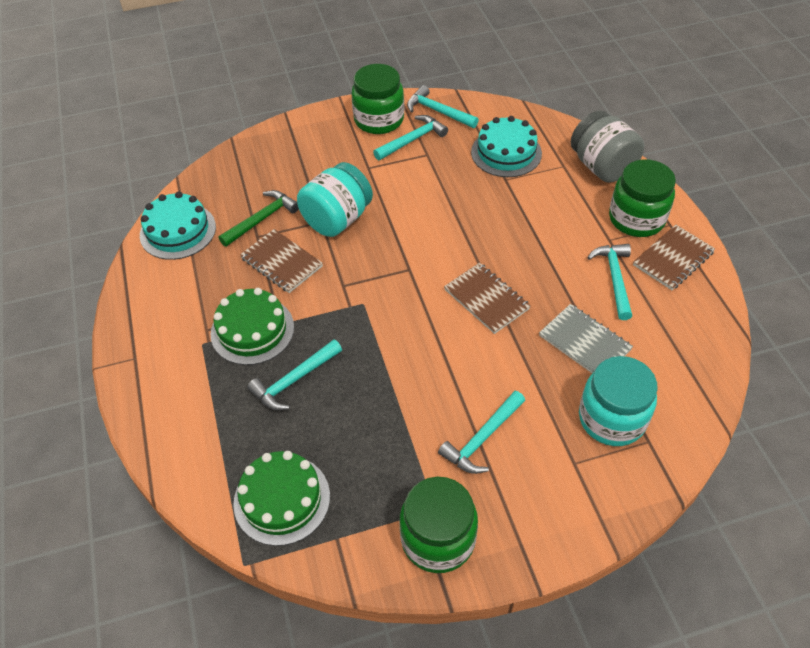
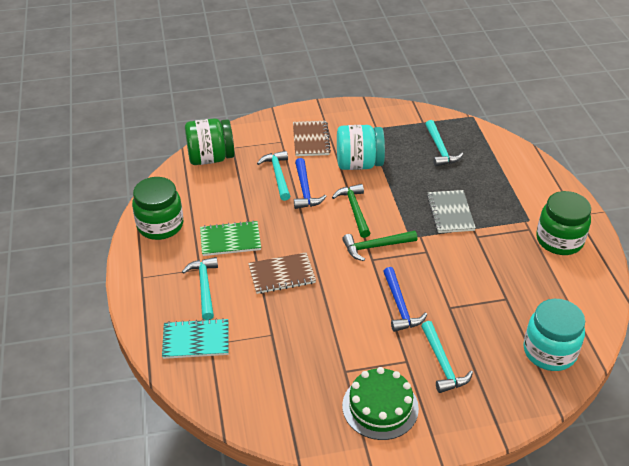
blue hammer: 0 -> 2
brown notebook: 3 -> 2
green cake: 2 -> 1
green hammer: 1 -> 2
green notebook: 0 -> 1
grey jar: 1 -> 0
turquoise cake: 2 -> 0
turquoise hammer: 5 -> 4
turquoise notebook: 0 -> 1

